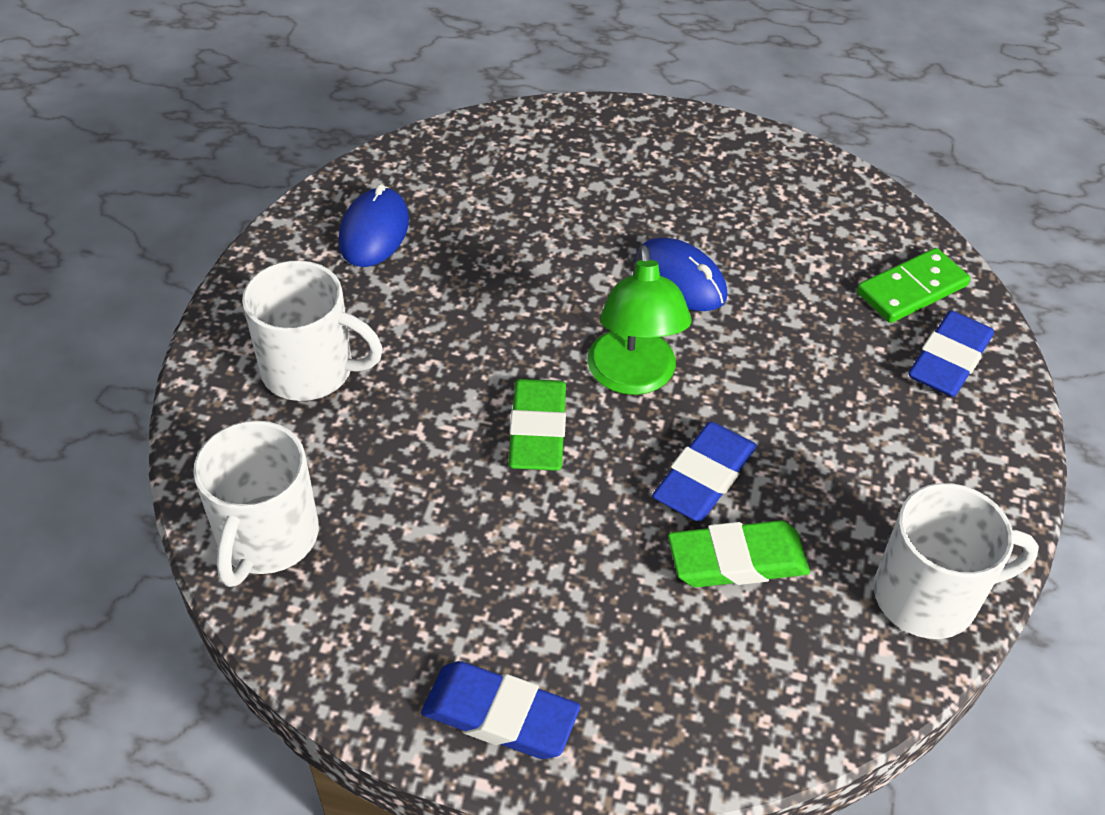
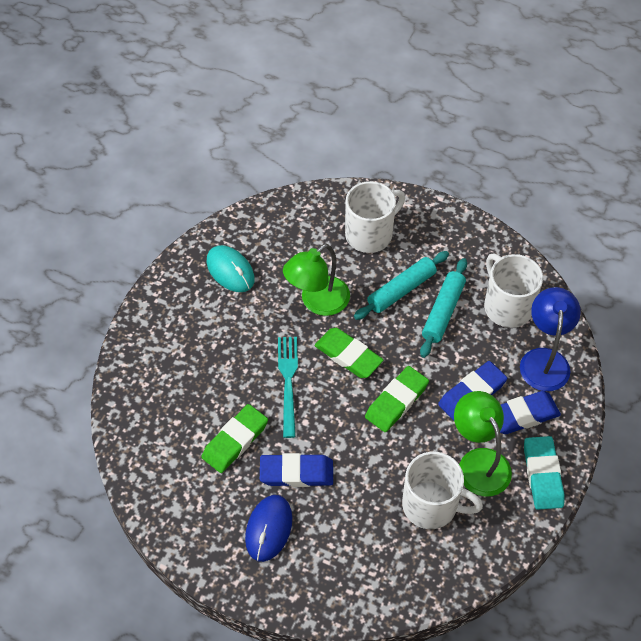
blue lamp: 0 -> 1
blue mouse: 2 -> 1
green domino: 1 -> 0
green eraser: 2 -> 3
green lamp: 1 -> 2
turquoise eraser: 0 -> 1
turquoise fork: 0 -> 1
turquoise mouse: 0 -> 1
turquoise rolling pin: 0 -> 2

